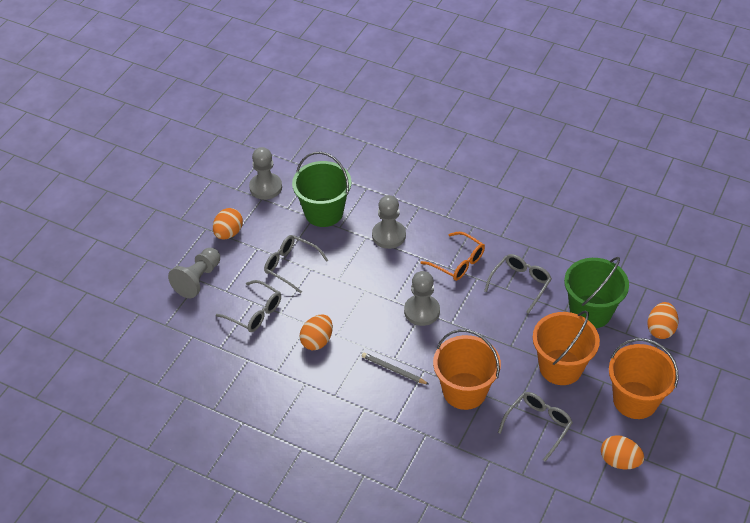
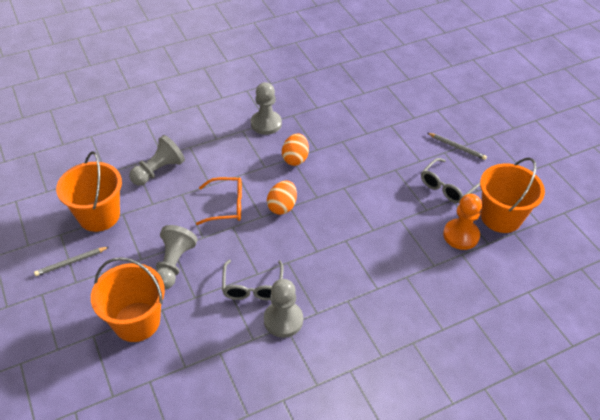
green bucket: 2 -> 0
grey glasses: 4 -> 2
grey pencil: 1 -> 2
orange egg: 4 -> 2
orange pawn: 0 -> 1

